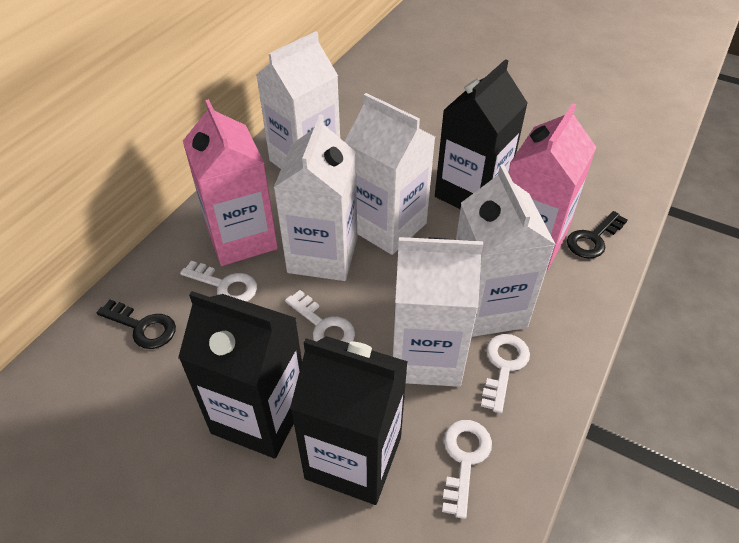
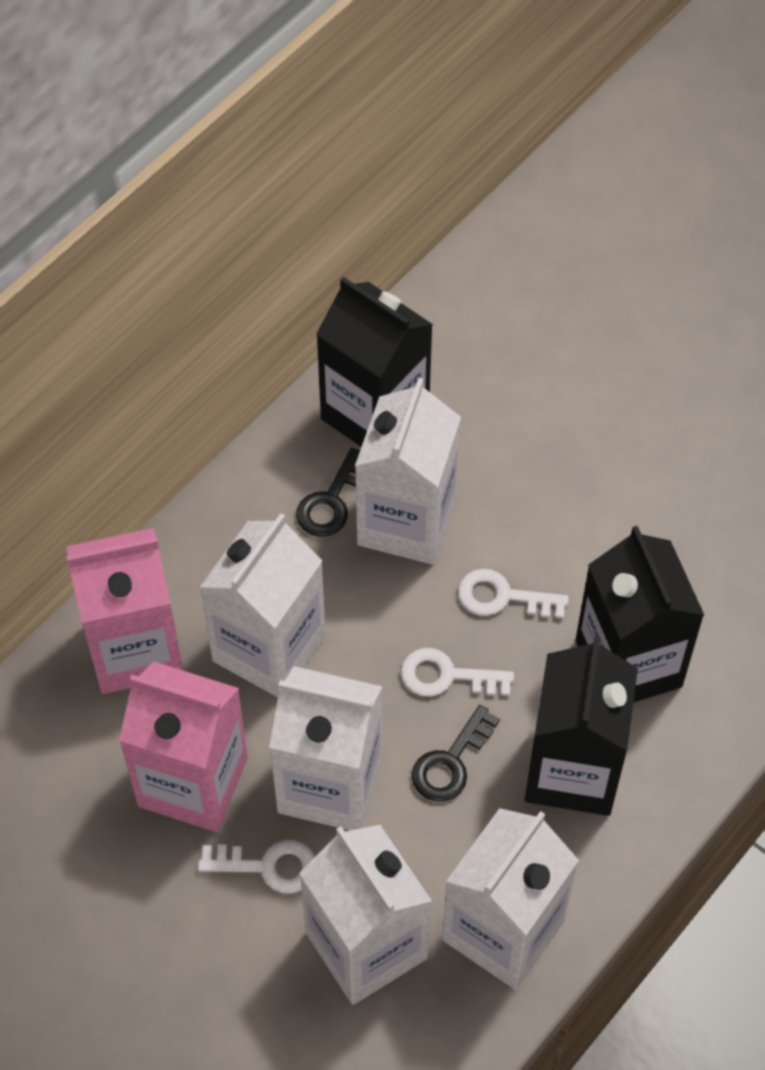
white key: 4 -> 3

